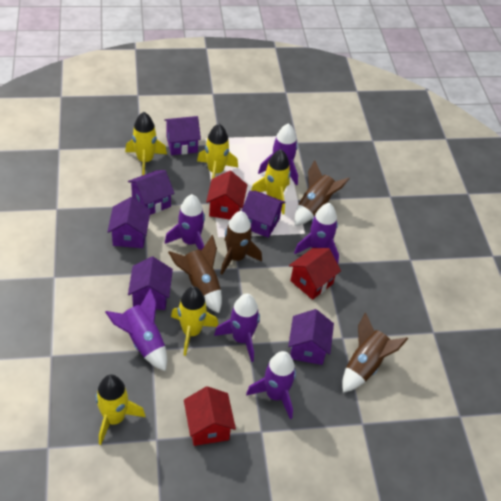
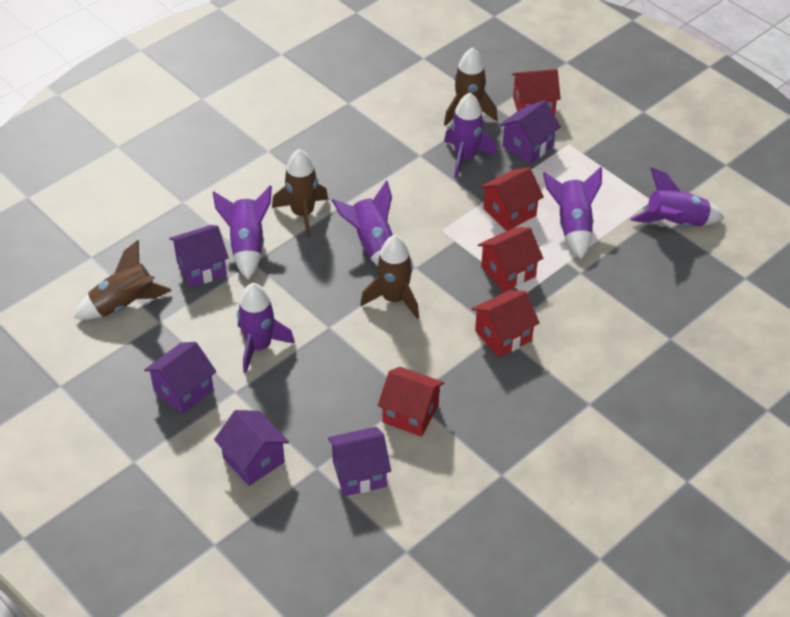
purple house: 6 -> 5
red house: 3 -> 5
yellow rocket: 5 -> 0

